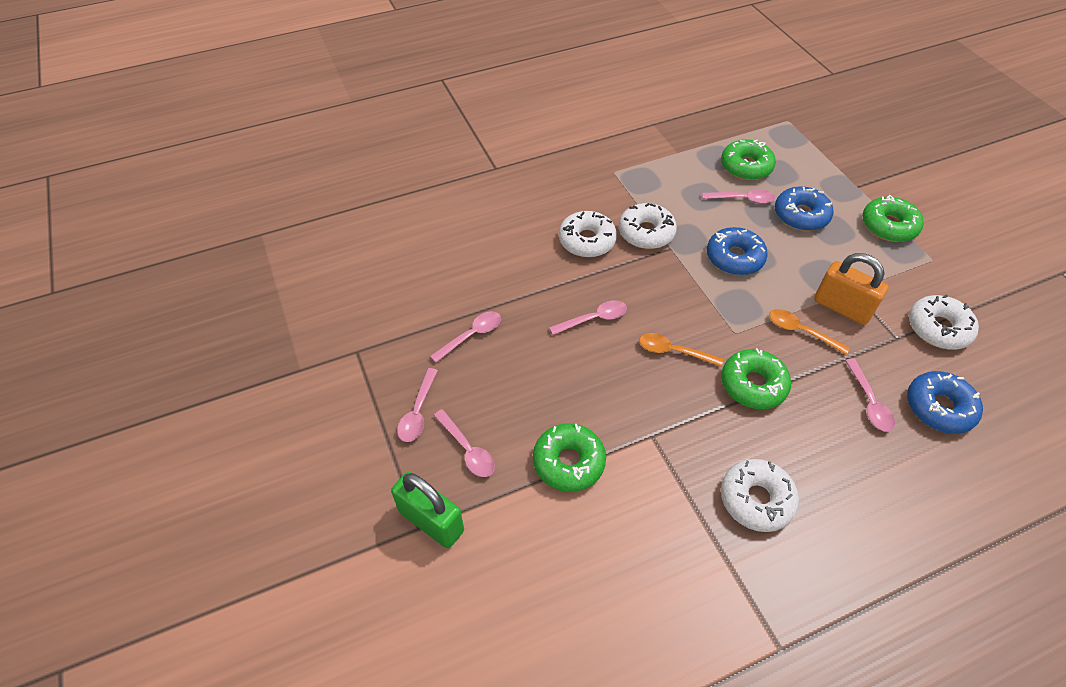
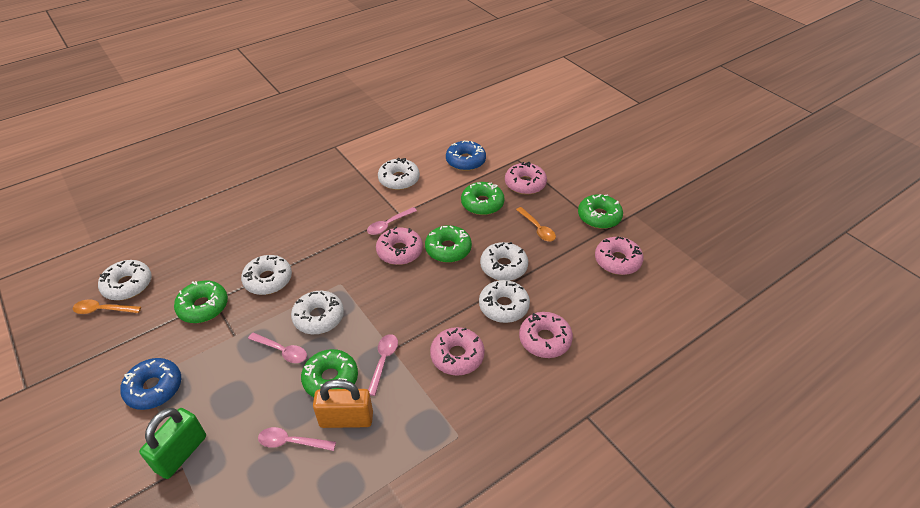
blue donut: 3 -> 2
green donut: 4 -> 5
pink donut: 0 -> 5
pink spoon: 6 -> 4
white donut: 4 -> 6

